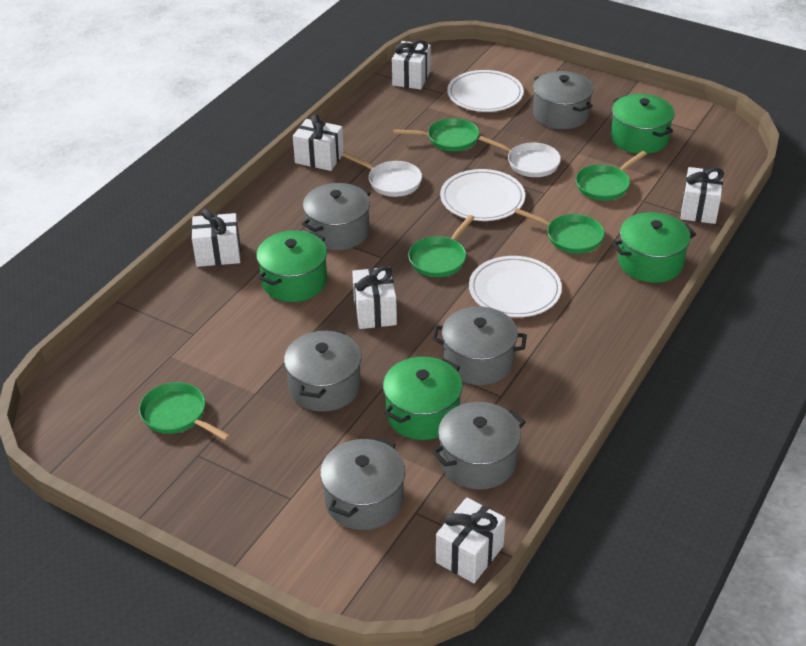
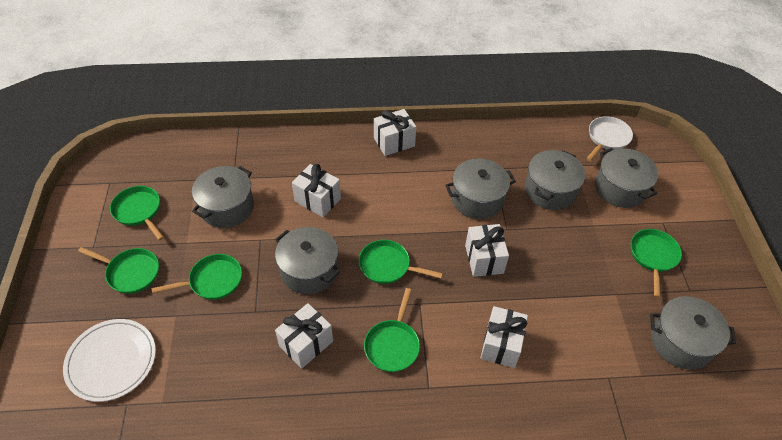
green pan: 5 -> 6
green pot: 4 -> 0
white gift: 6 -> 5
white pan: 2 -> 1
white plate: 3 -> 1

